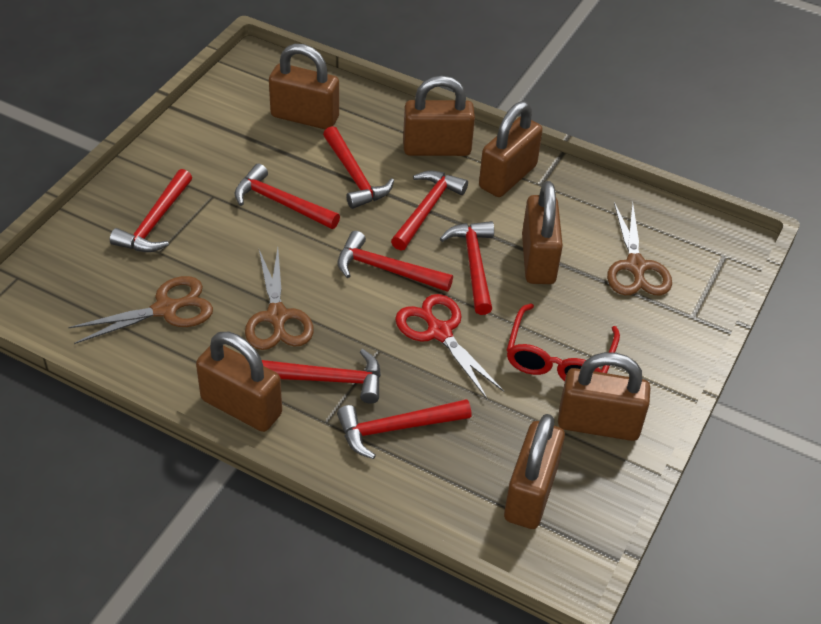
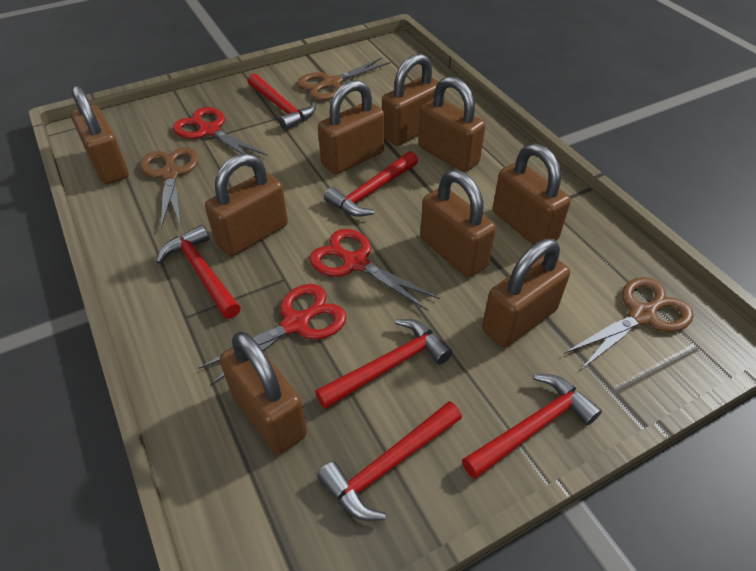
brown padlock: 7 -> 9
red glasses: 1 -> 0
red hammer: 8 -> 6
red scissors: 1 -> 3

